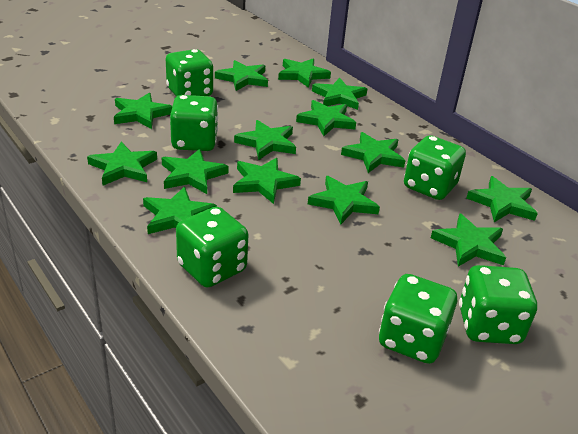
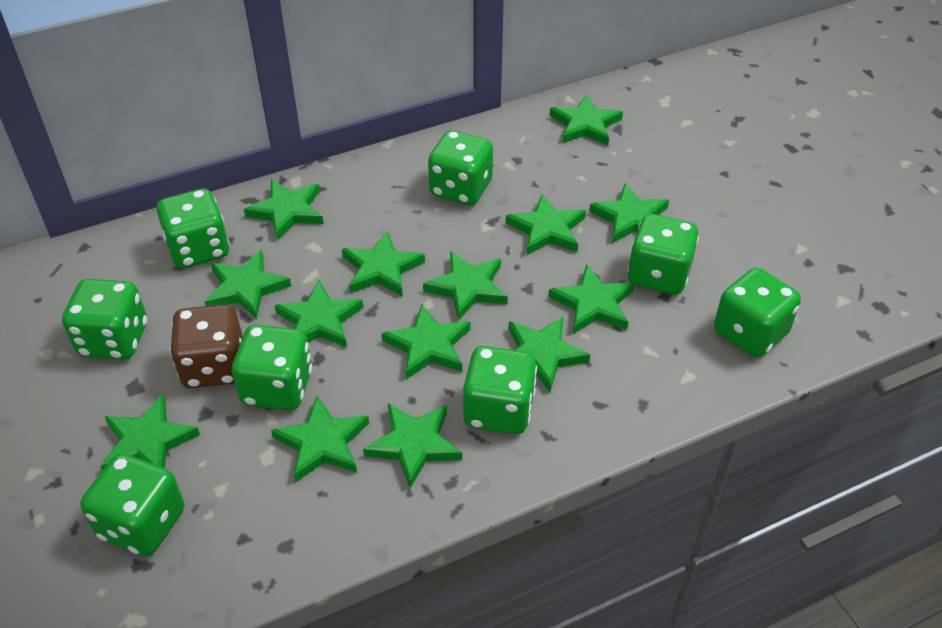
brown dice: 0 -> 1
green dice: 6 -> 8

